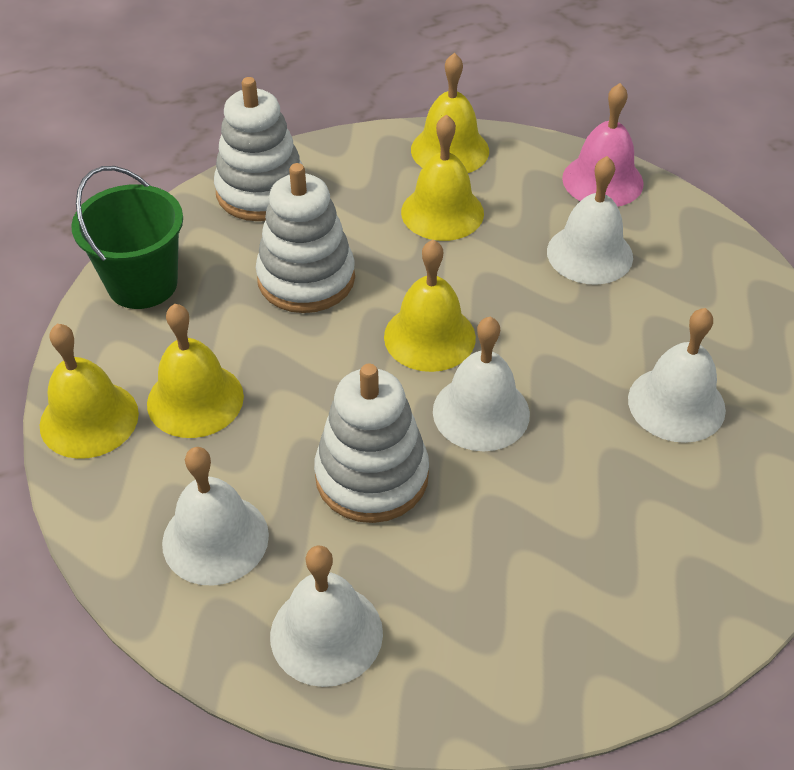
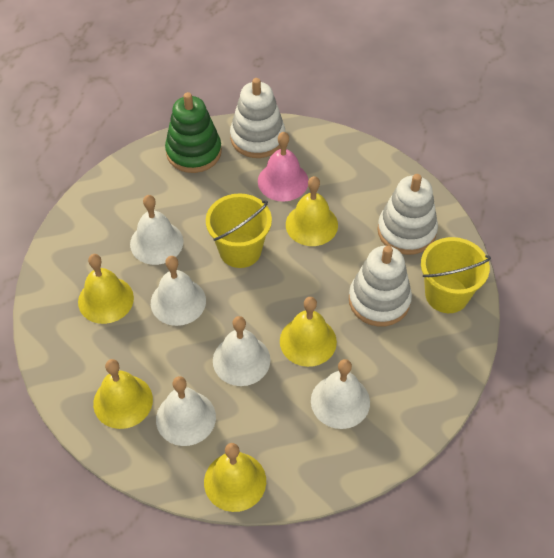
green bucket: 1 -> 0
green stacking toy: 0 -> 1
yellow bucket: 0 -> 2

